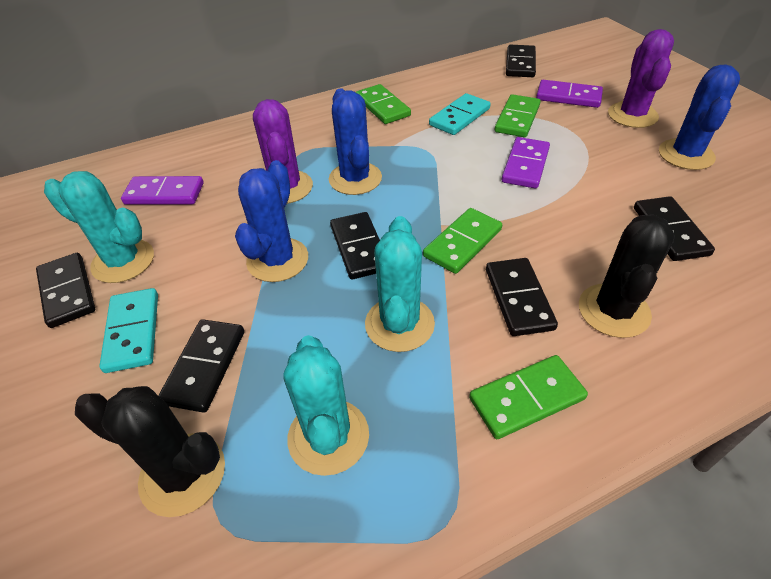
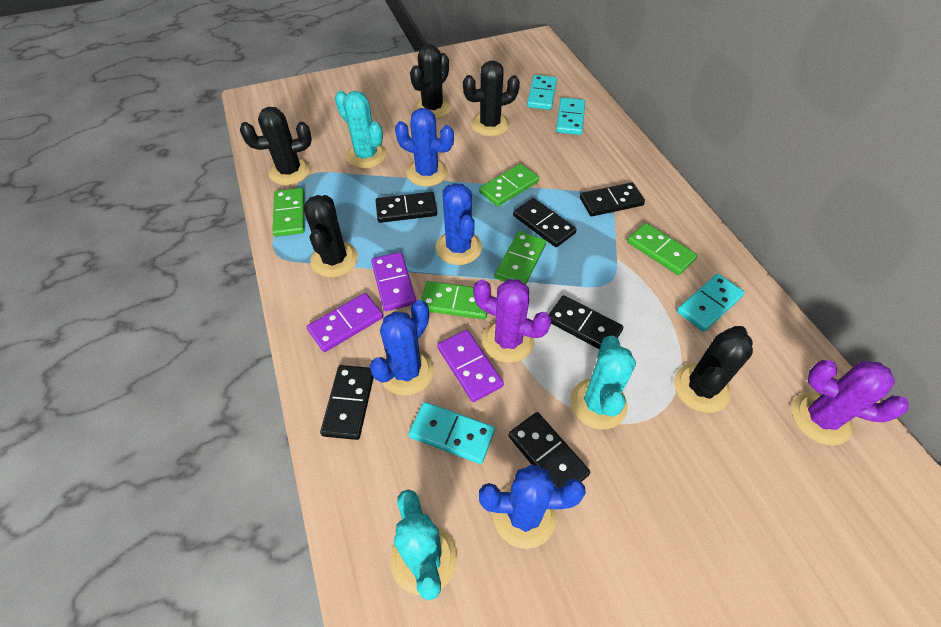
black cactus: 2 -> 5
blue cactus: 3 -> 4
green domino: 4 -> 5
turquoise domino: 2 -> 4

